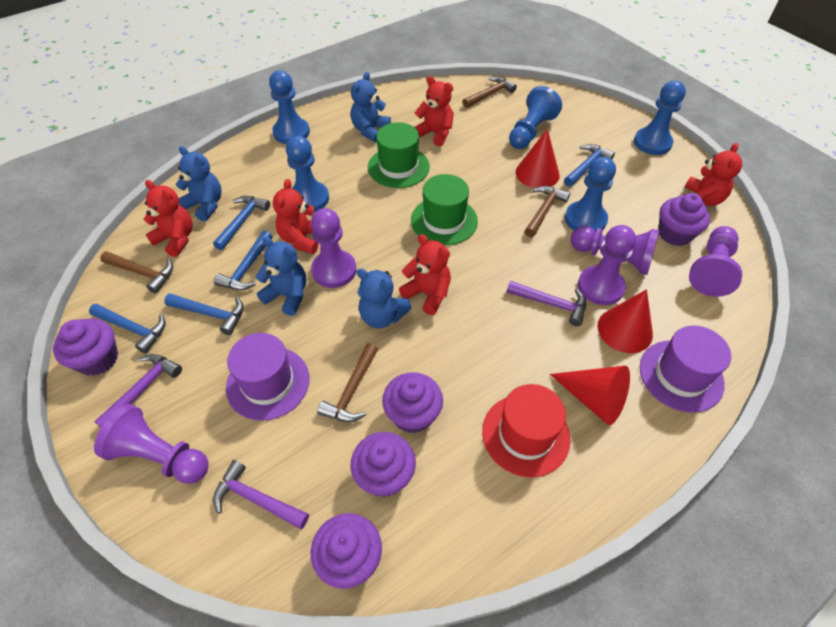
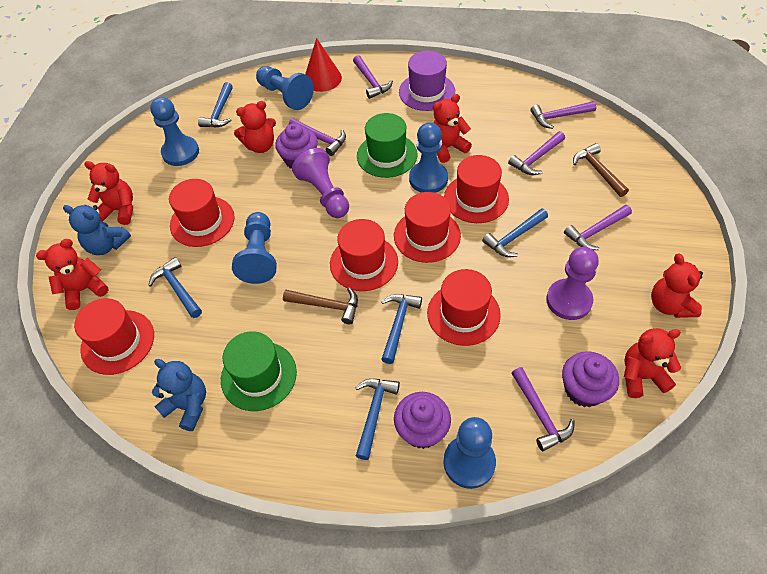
blue teddy bear: 4 -> 2
brown hammer: 4 -> 2
purple cupcake: 5 -> 3
purple hammer: 3 -> 6
purple hat: 2 -> 1
purple pawn: 5 -> 2
red cone: 3 -> 1
red hat: 1 -> 6
red teddy bear: 5 -> 6

